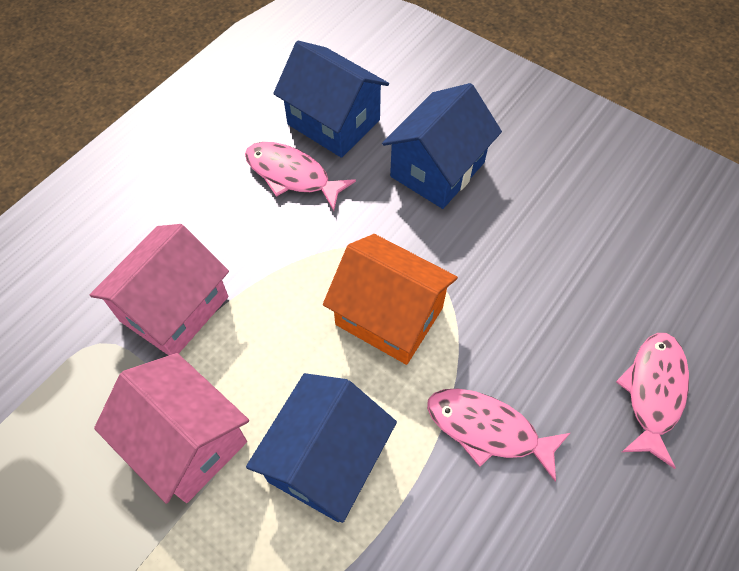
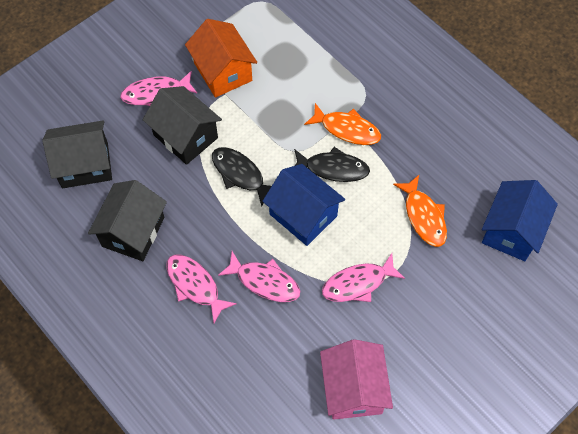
black fish: 0 -> 2
black house: 0 -> 3
blue house: 3 -> 2
orange fish: 0 -> 2
pink fish: 3 -> 4
pink house: 2 -> 1

